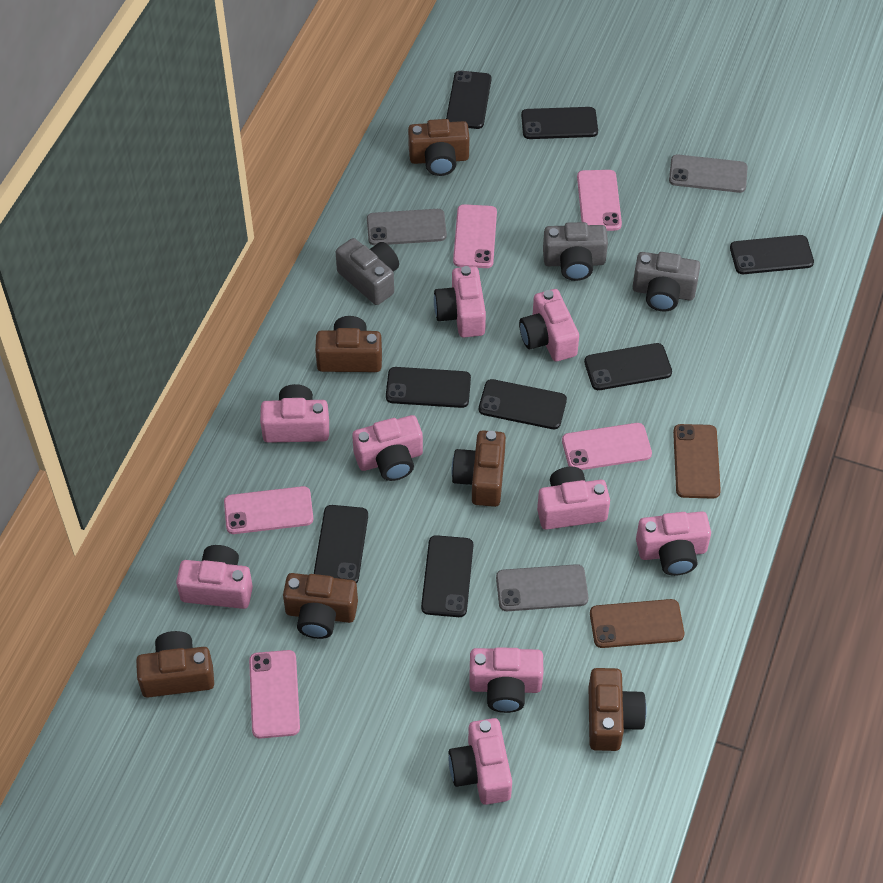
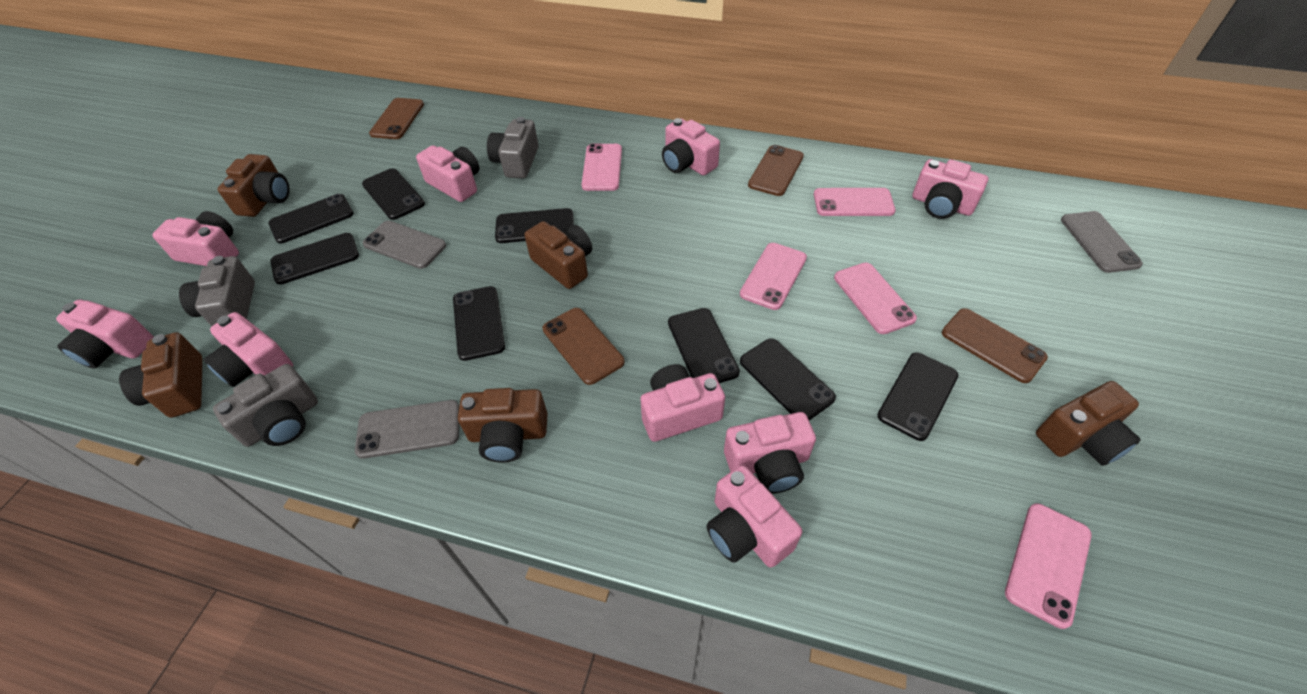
brown camera: 6 -> 5
brown phone: 2 -> 4

